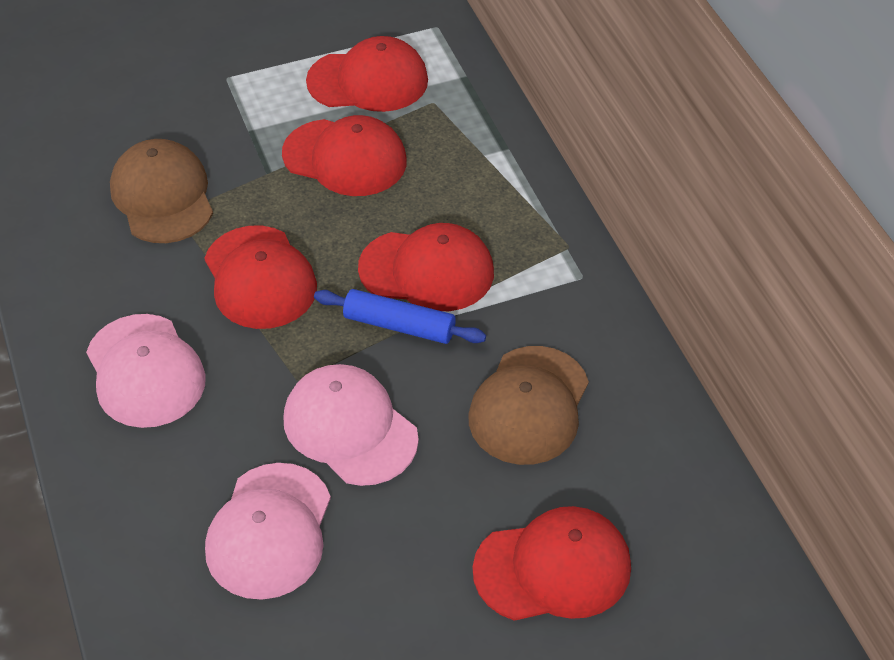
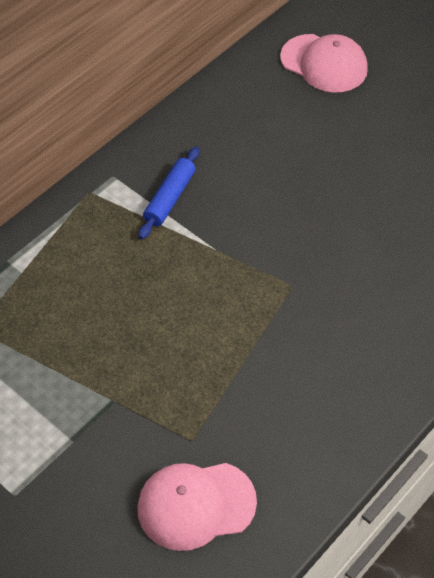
brown cap: 2 -> 0
pink cap: 3 -> 2
red cap: 5 -> 0

